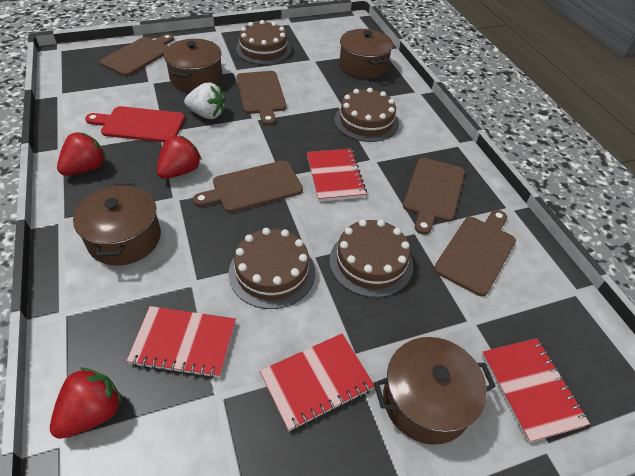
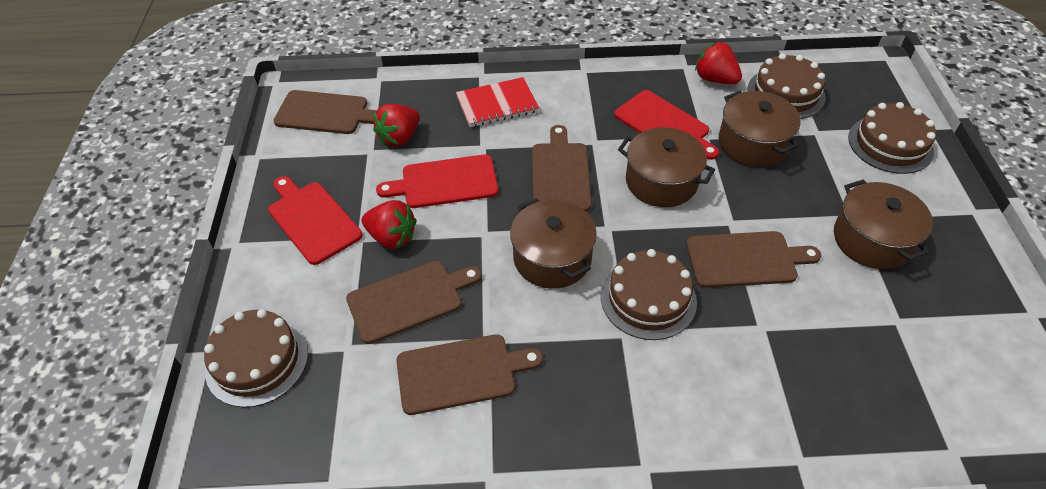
red cutting board: 1 -> 3
red notebook: 4 -> 1
white strawberry: 1 -> 0

